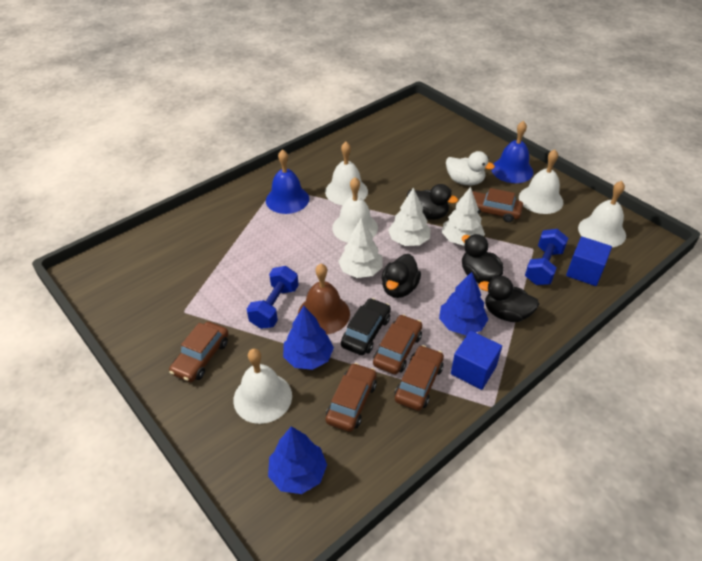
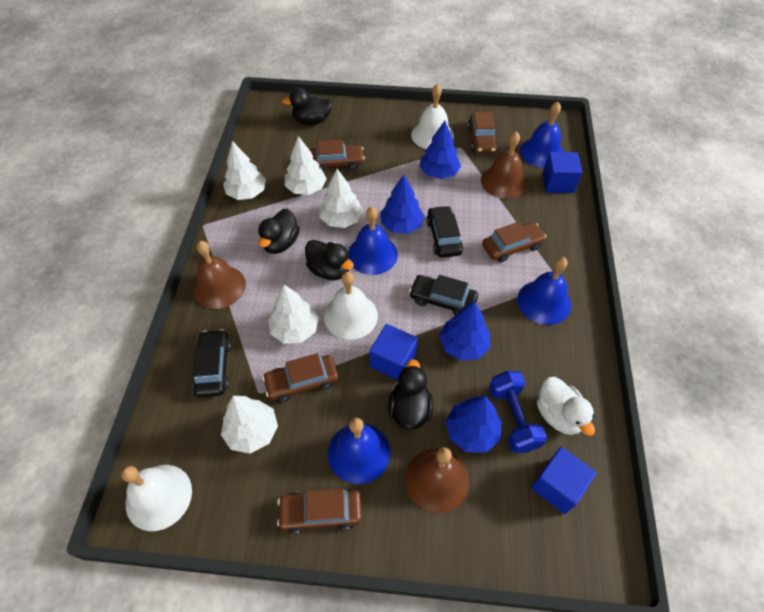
black car: 1 -> 3
blue bell: 2 -> 4
blue cube: 2 -> 3
blue dumbbell: 2 -> 1
blue tree: 3 -> 4
brown bell: 1 -> 3
white bell: 5 -> 3
white tree: 3 -> 5

